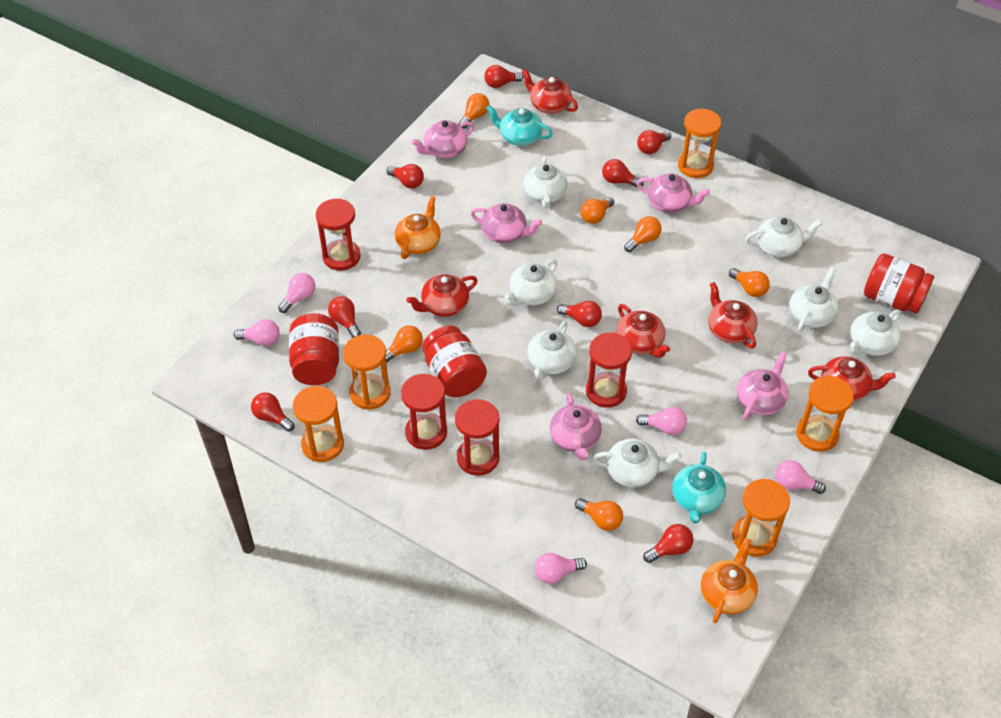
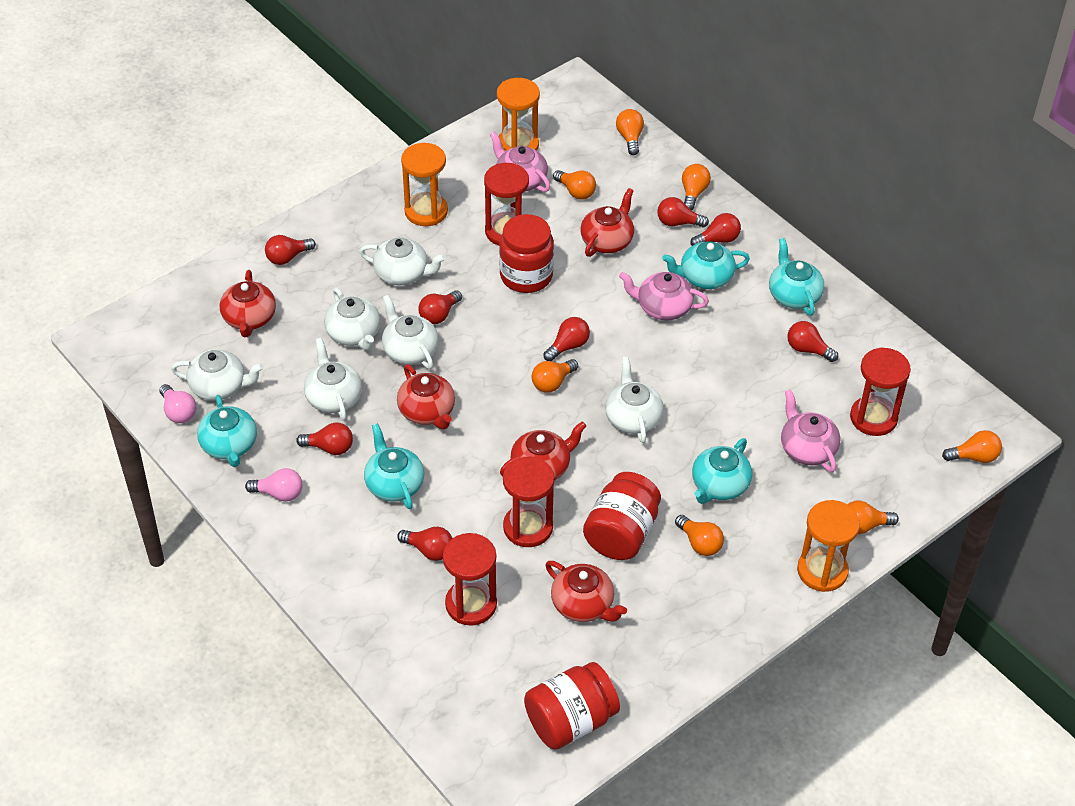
orange hourglass: 5 -> 3
orange light bulb: 6 -> 7
orange teapot: 2 -> 0
pink light bulb: 5 -> 2
pink teapot: 5 -> 3
turquoise teapot: 2 -> 5
white teapot: 7 -> 6

